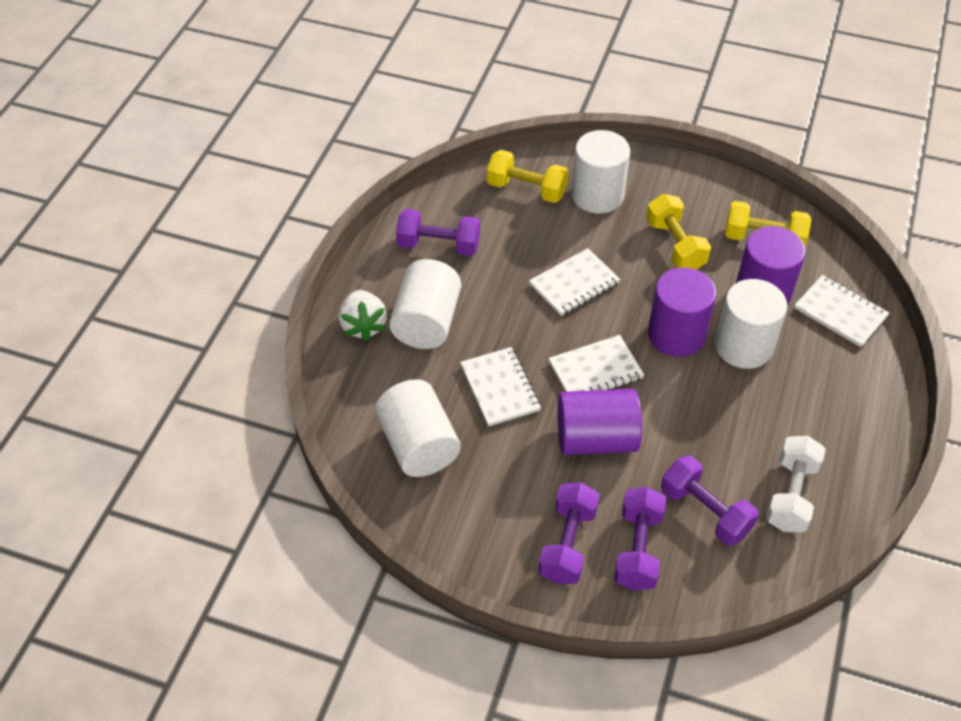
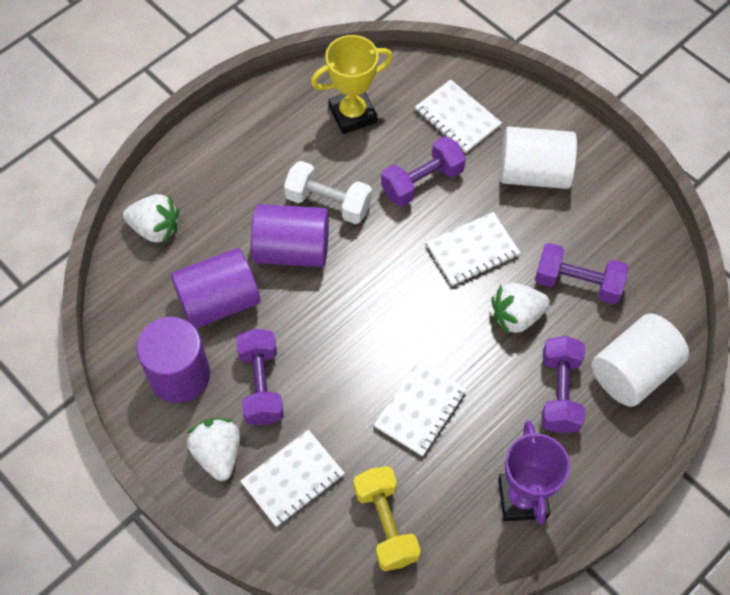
purple trophy: 0 -> 1
white cylinder: 4 -> 2
white strawberry: 1 -> 3
yellow dumbbell: 3 -> 1
yellow trophy: 0 -> 1

